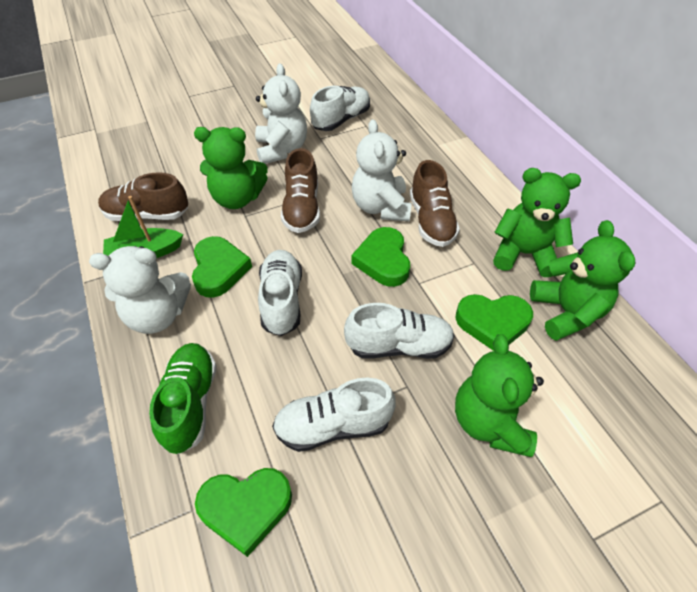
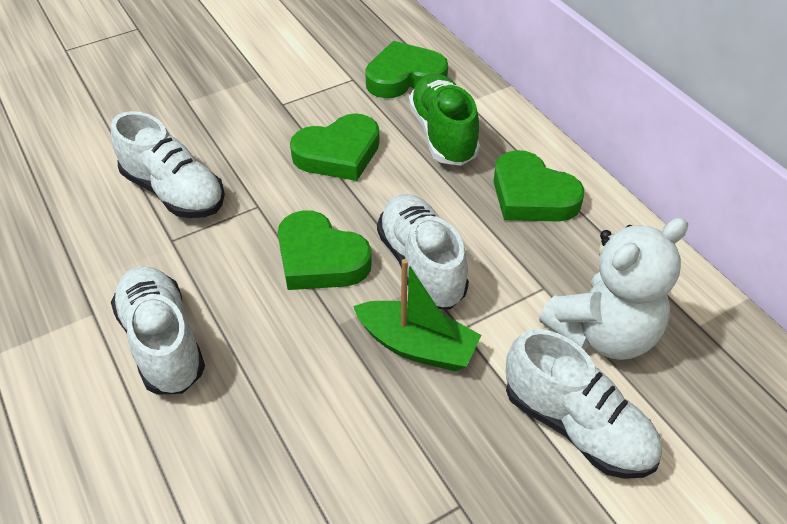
brown shoe: 3 -> 0
green teddy bear: 4 -> 0
white teddy bear: 3 -> 1

